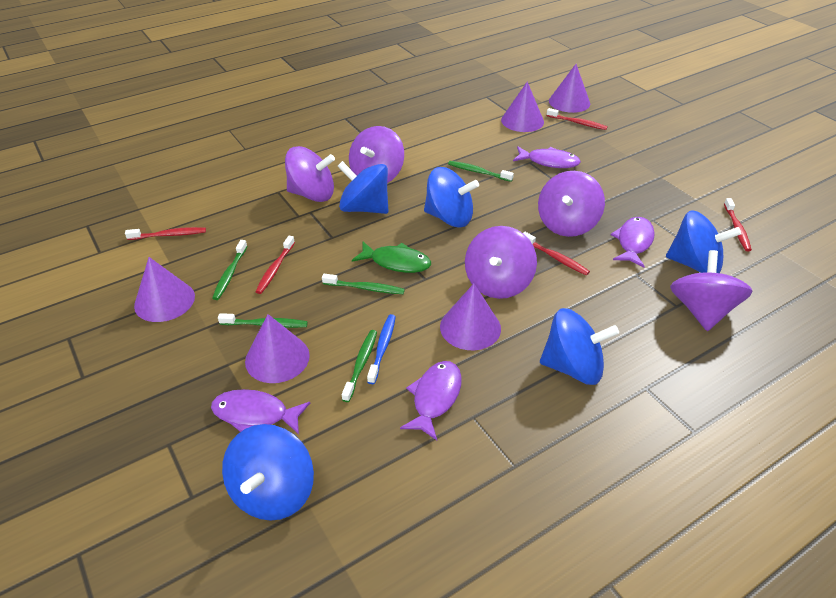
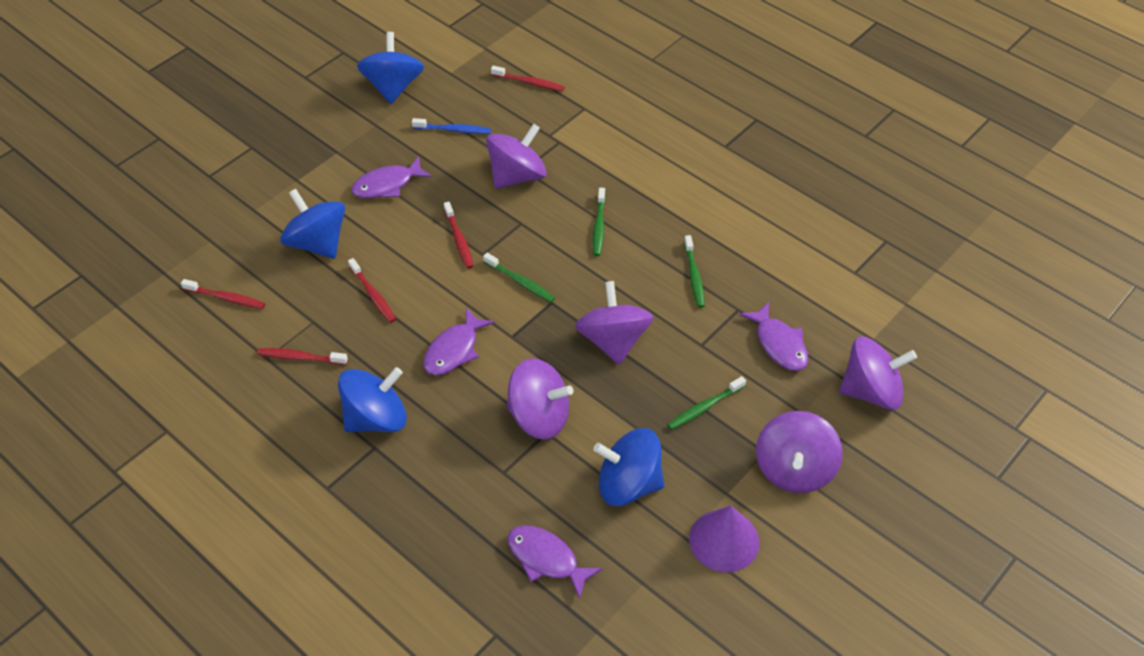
blue spinning top: 5 -> 4
green fish: 1 -> 0
green toothbrush: 5 -> 4
purple cone: 5 -> 1

